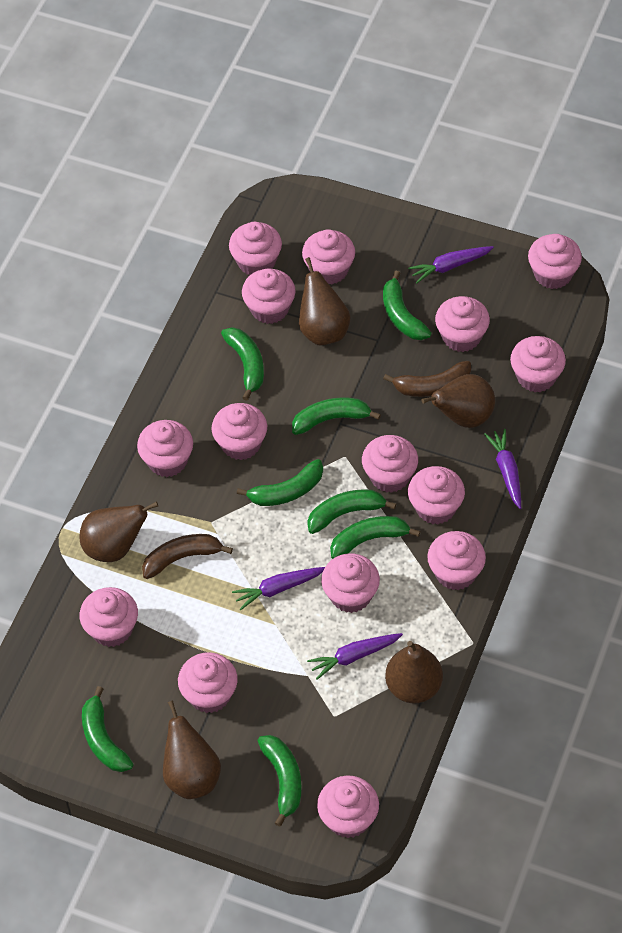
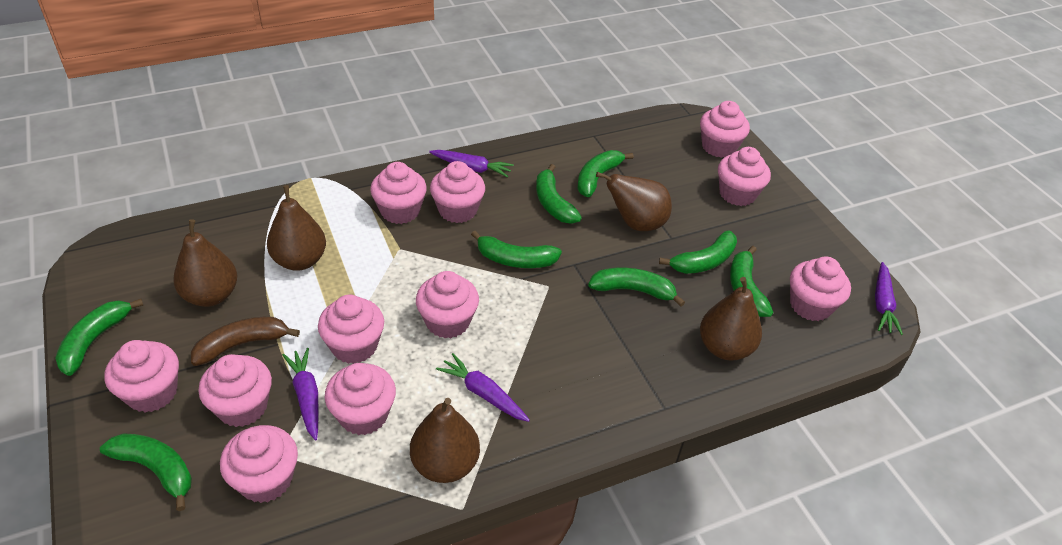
brown banana: 2 -> 1
pink cupcake: 15 -> 11

